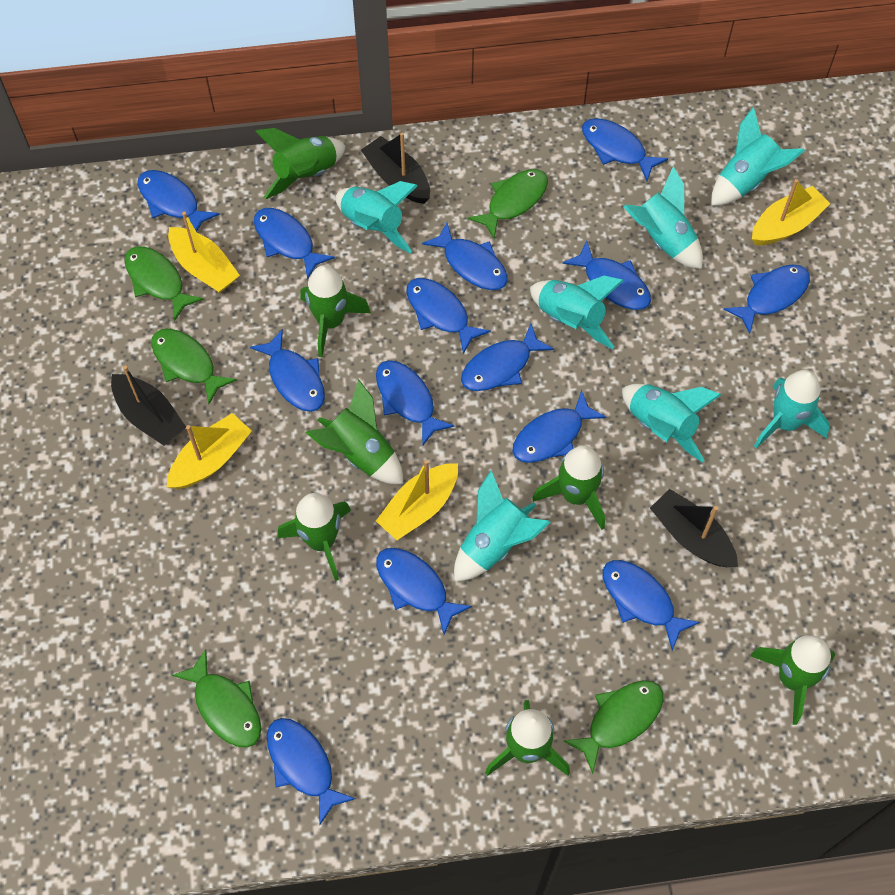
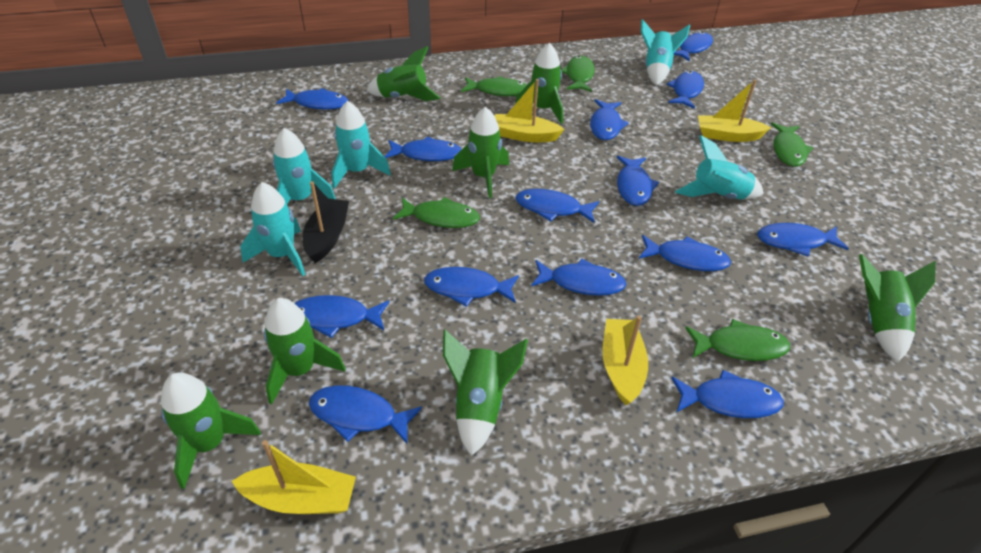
black boat: 3 -> 1
turquoise rocket: 7 -> 5

